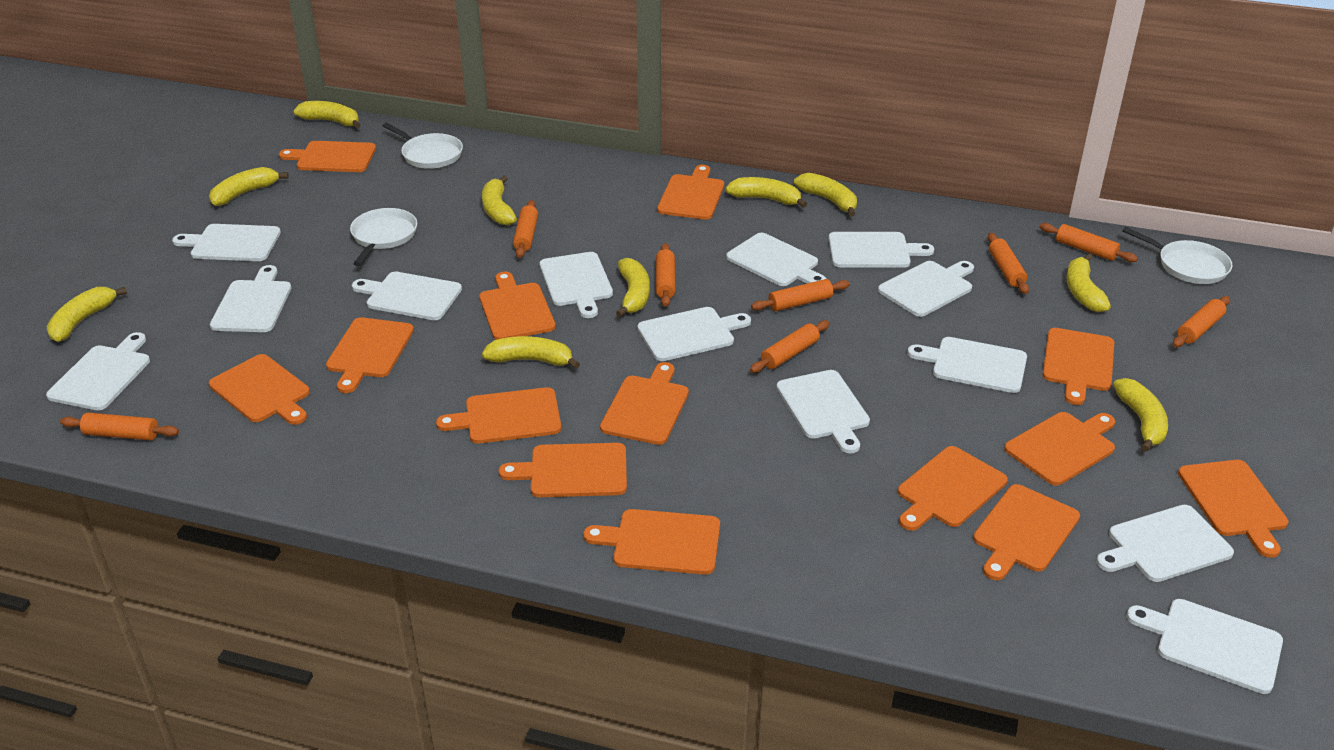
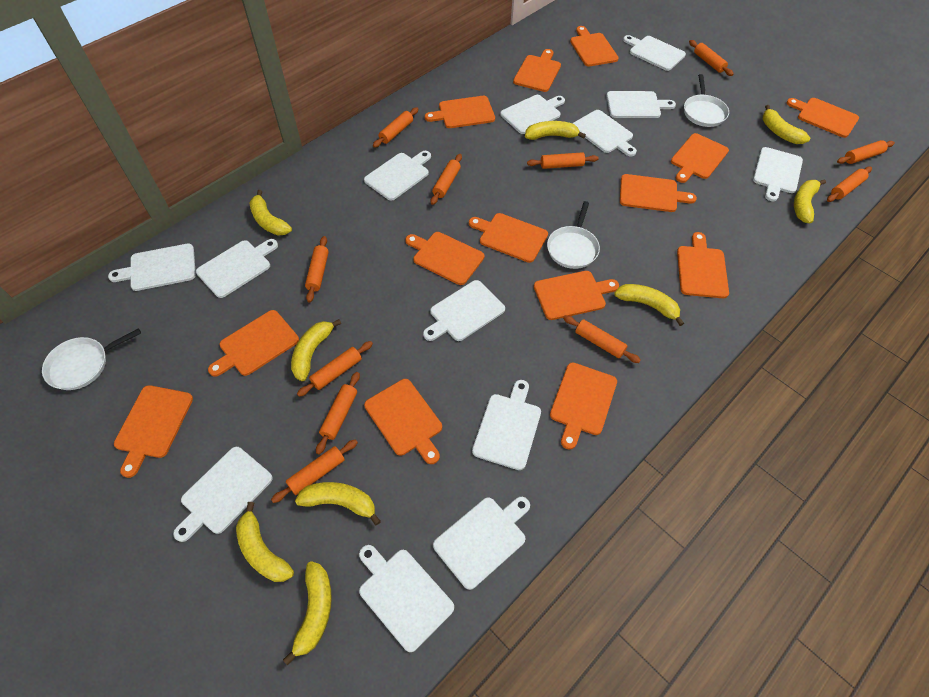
orange rolling pin: 8 -> 11
yellow banana: 10 -> 9

